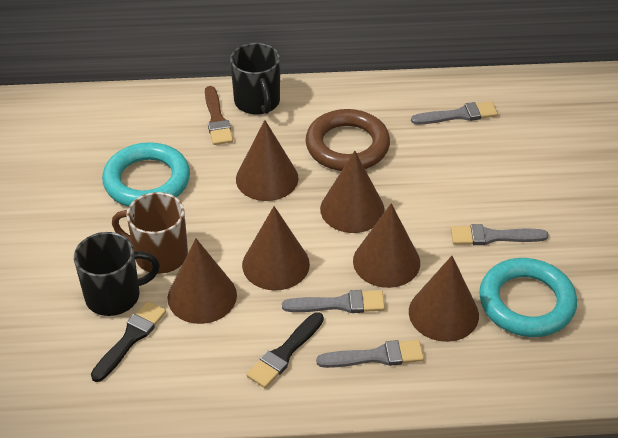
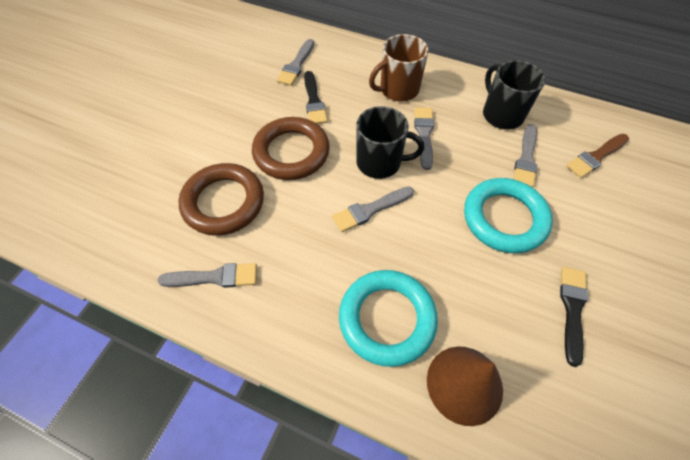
brown cone: 6 -> 1
brown ring: 1 -> 2
grey brush: 4 -> 5

